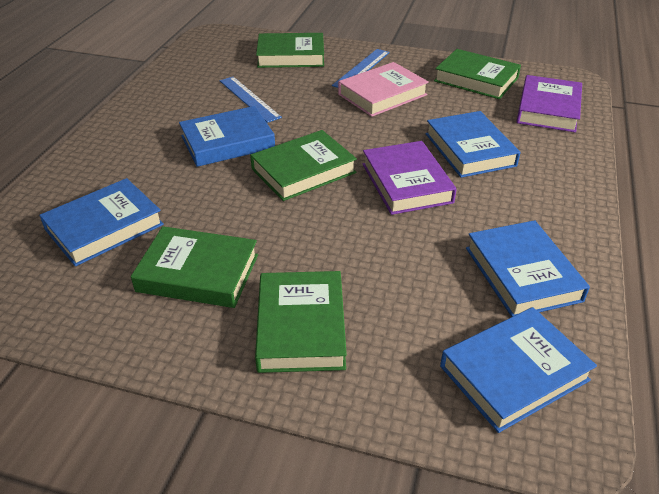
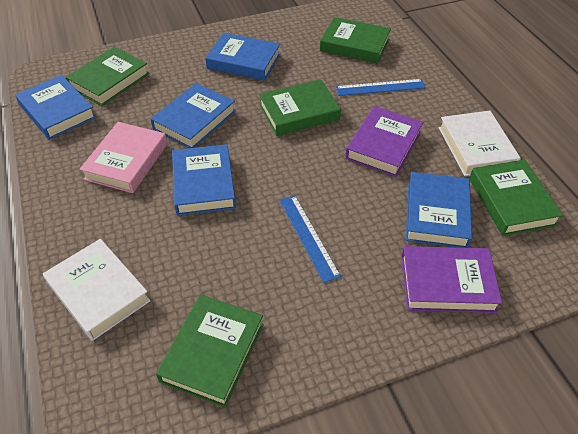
white book: 0 -> 2

